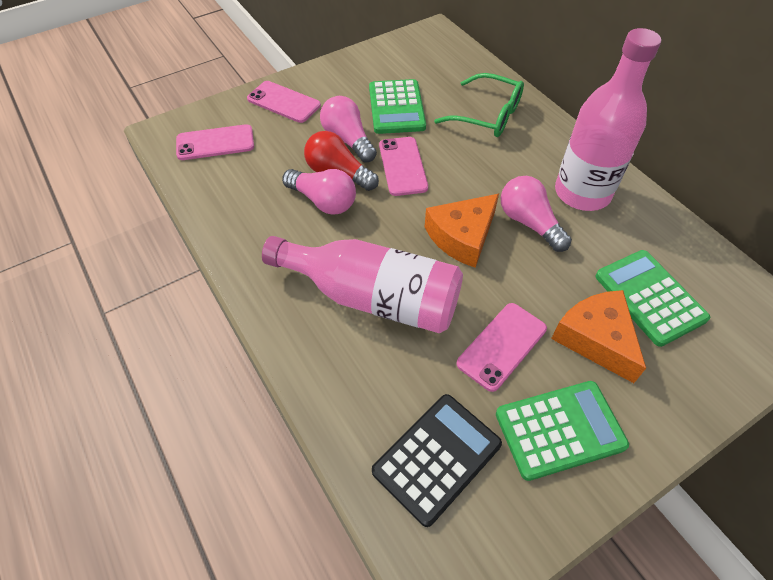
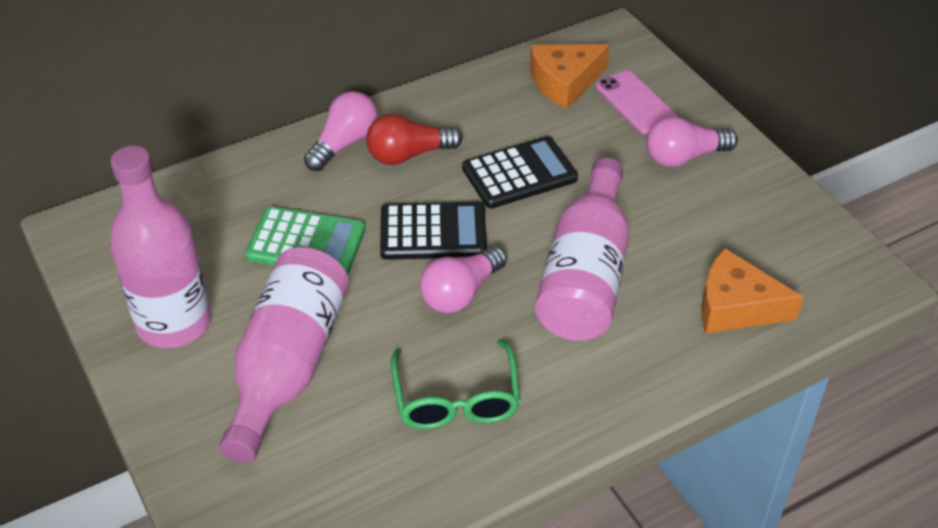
black calculator: 1 -> 2
green calculator: 3 -> 1
pink bottle: 2 -> 3
pink phone: 4 -> 1

